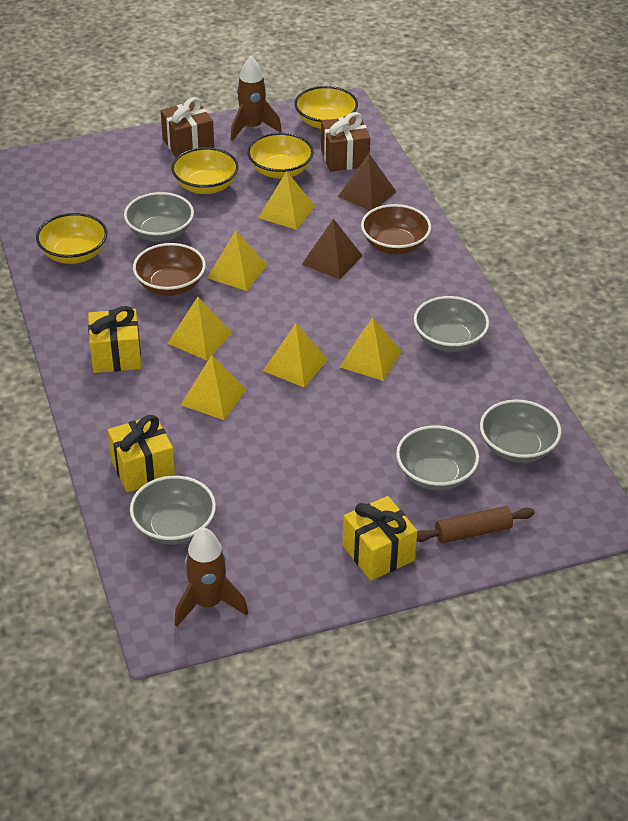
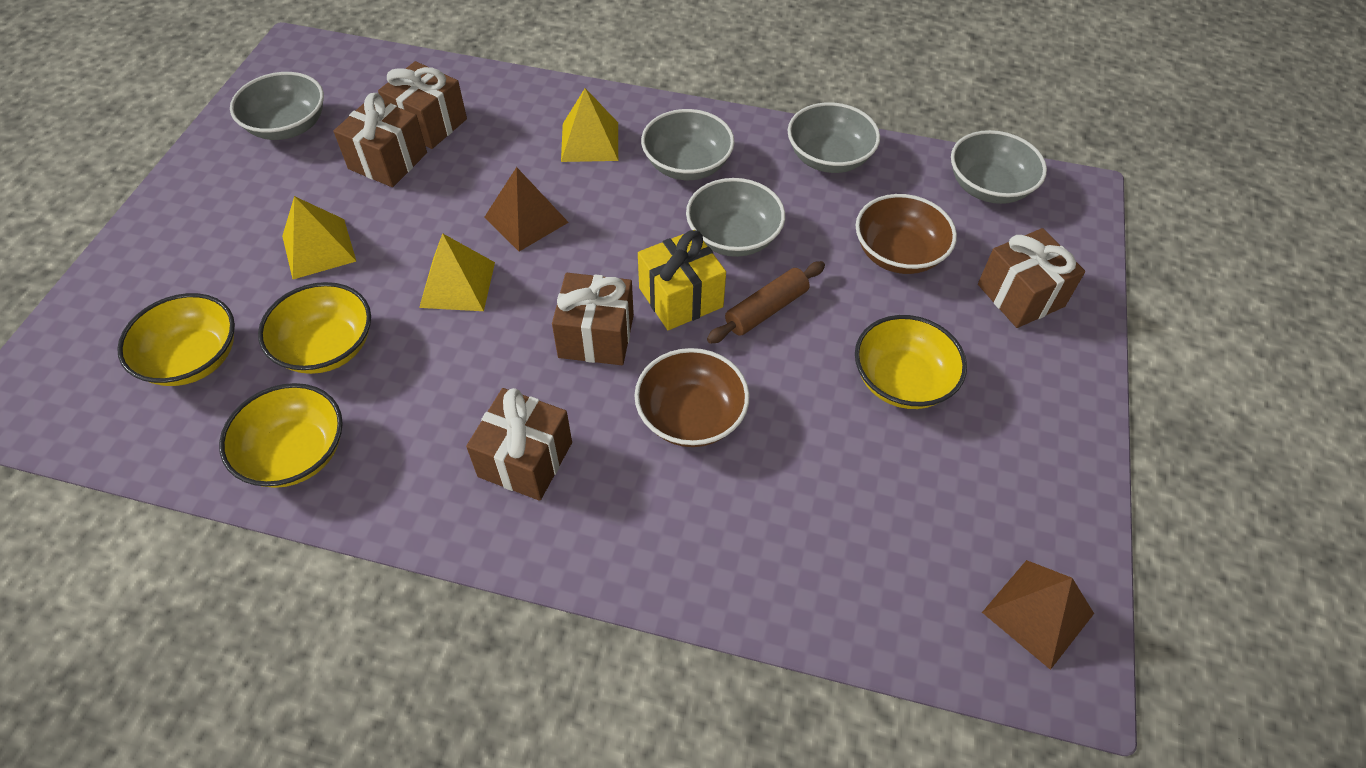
brown gift: 2 -> 5
brown rocket: 2 -> 0
yellow gift: 3 -> 1
yellow pyramid: 6 -> 3

